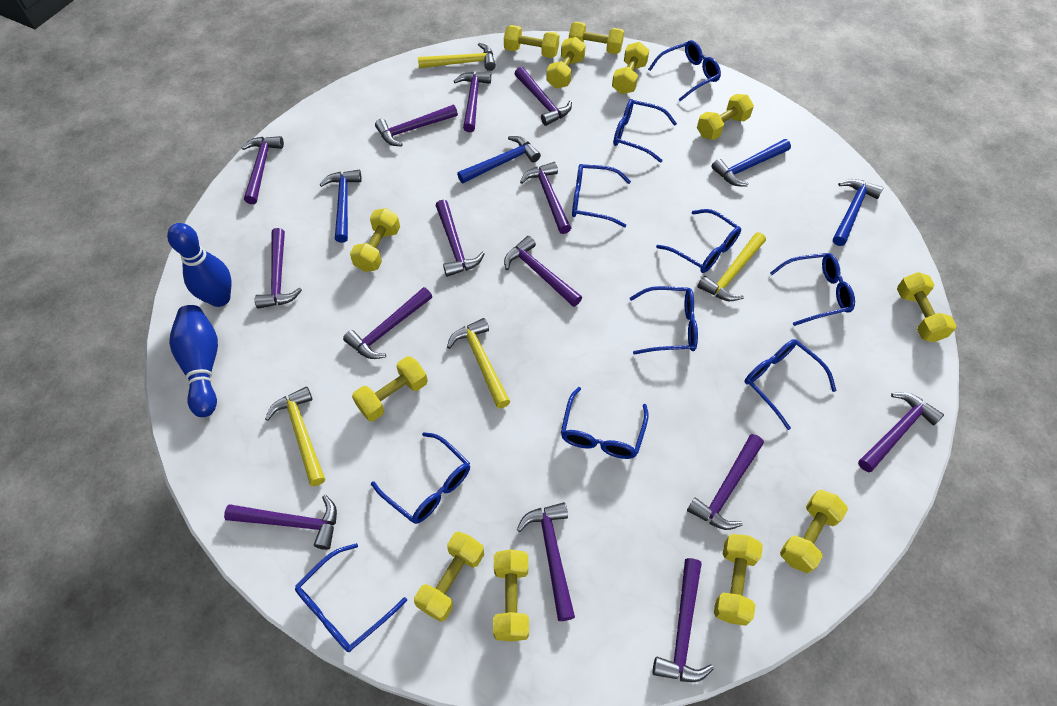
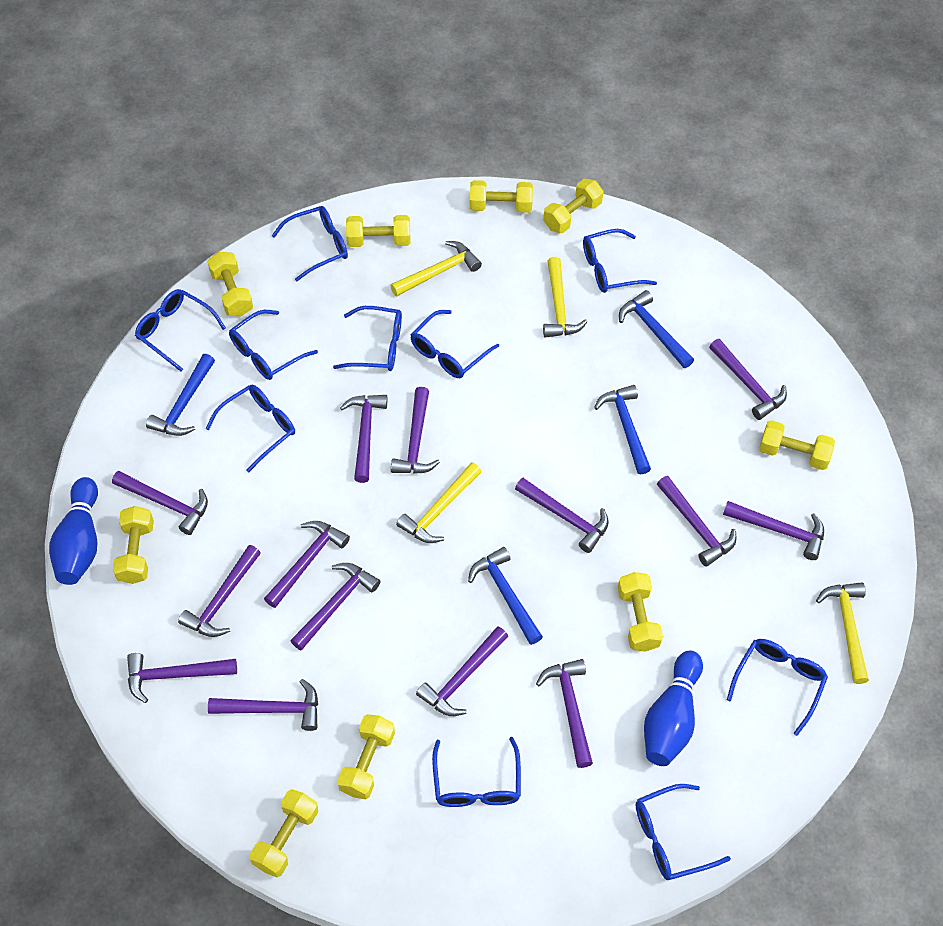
yellow dumbbell: 12 -> 9

